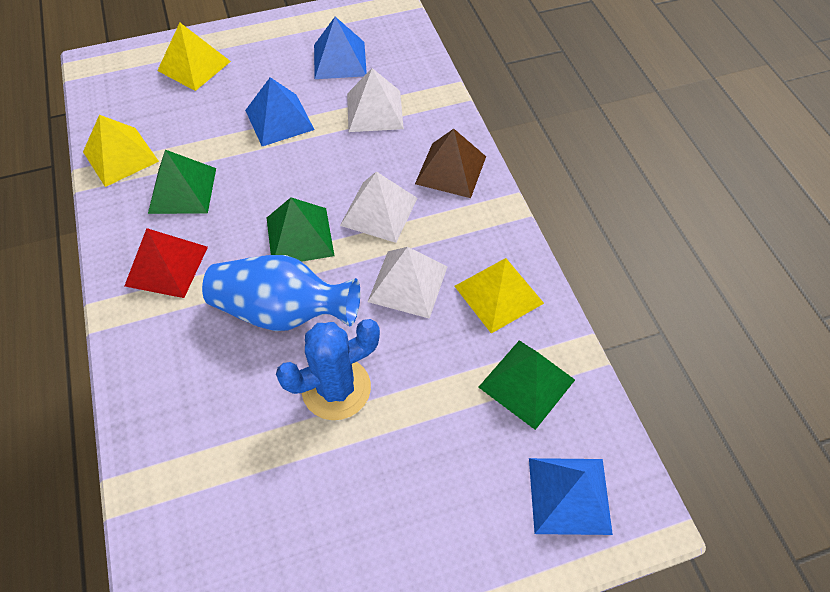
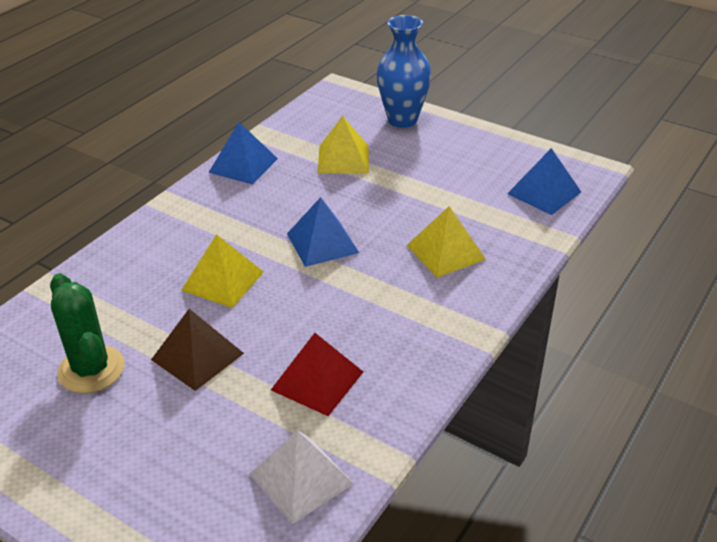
blue cactus: 1 -> 0
green cactus: 0 -> 1
green pyramid: 3 -> 0
white pyramid: 3 -> 1

